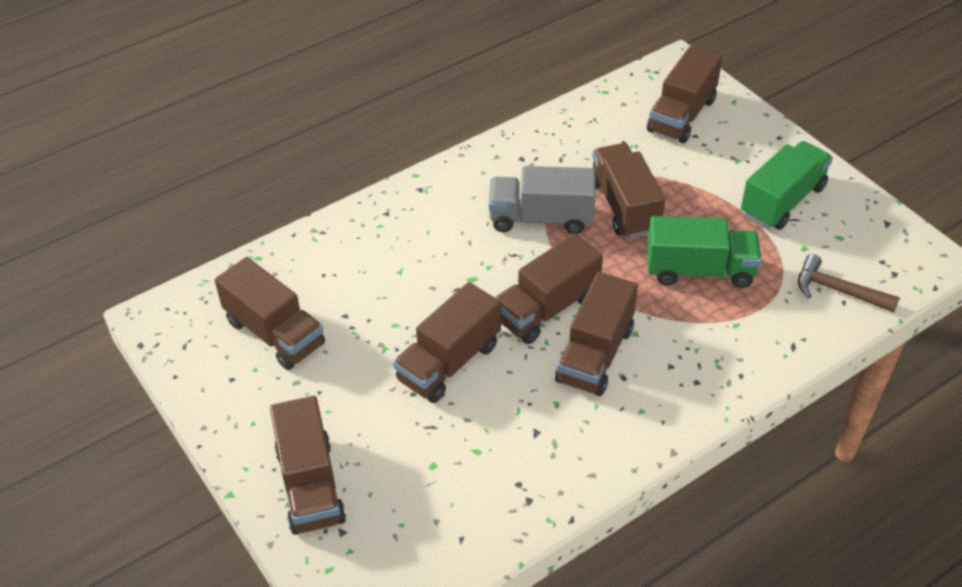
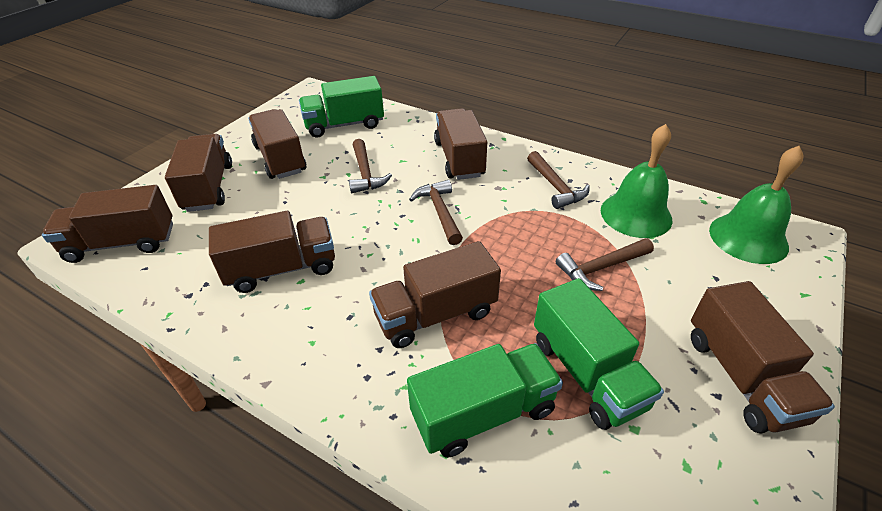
brown hammer: 1 -> 4
green bell: 0 -> 2
green truck: 2 -> 3
grey truck: 1 -> 0

